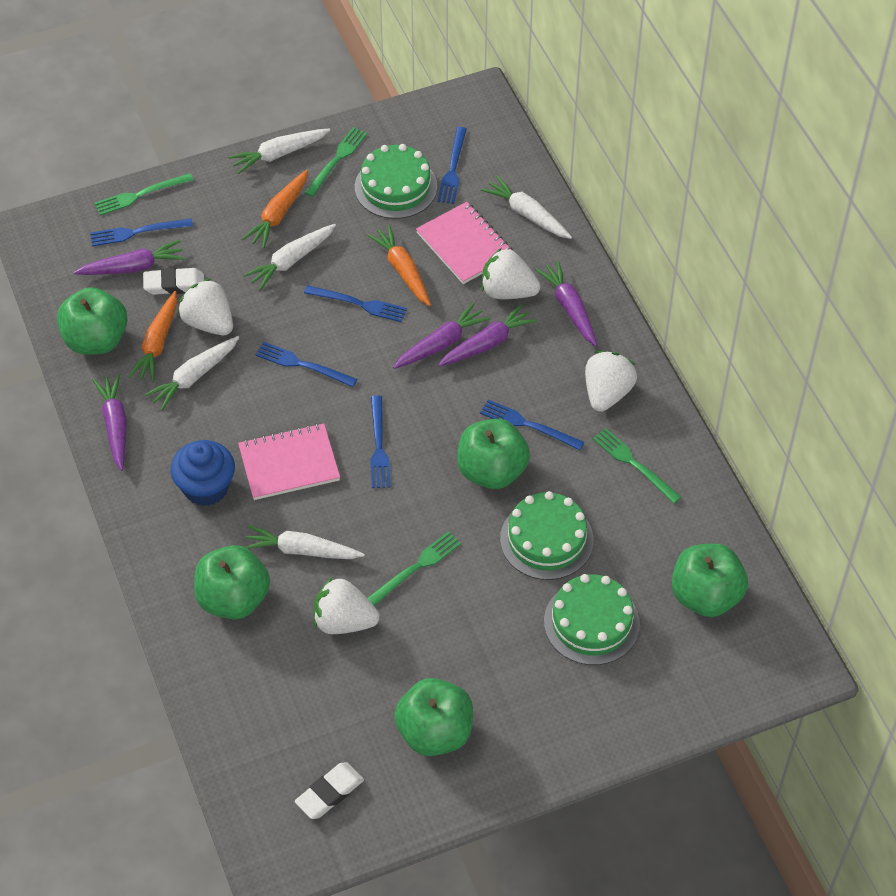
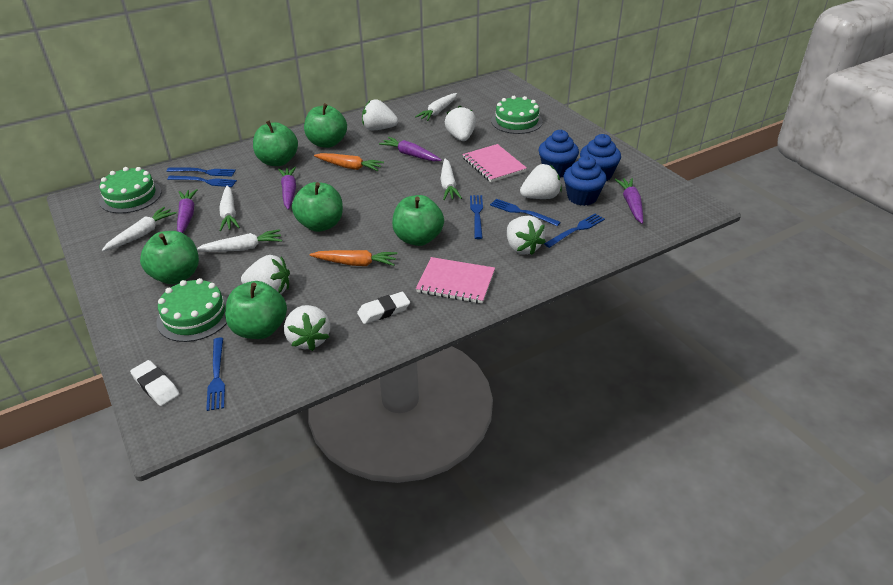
blue cupcake: 1 -> 3
green apple: 5 -> 6
green fork: 4 -> 0
orange carrot: 3 -> 2
purple carrot: 5 -> 4
white strawberry: 4 -> 6

